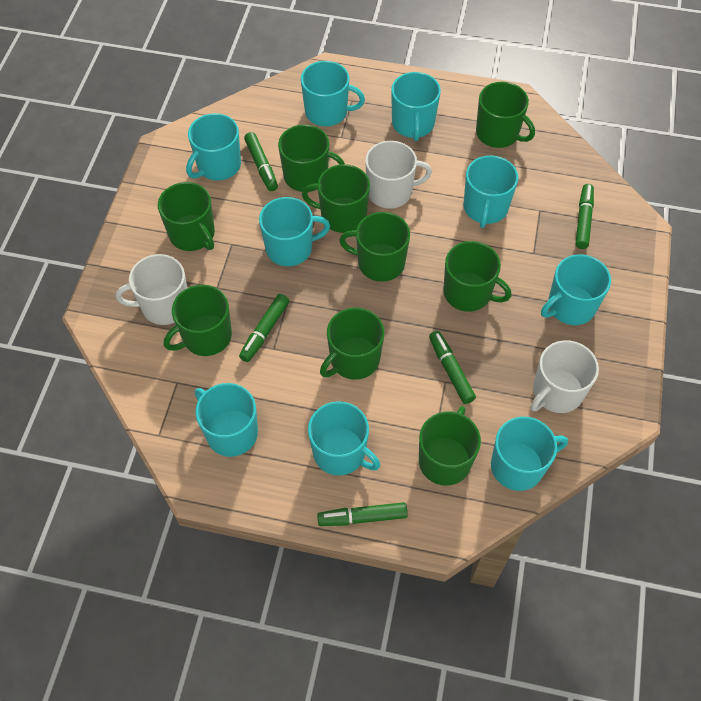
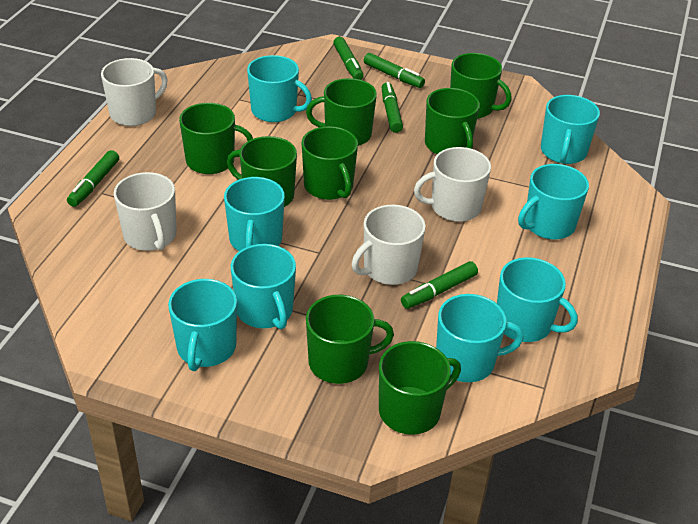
green mug: 9 -> 8
turquoise mug: 9 -> 8
white mug: 3 -> 4

